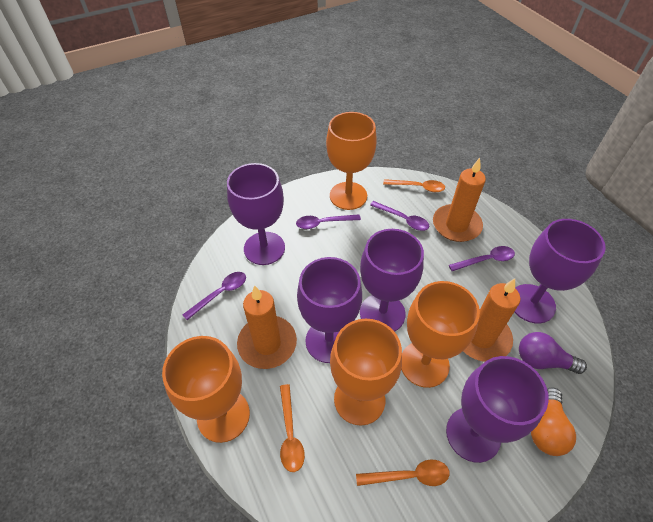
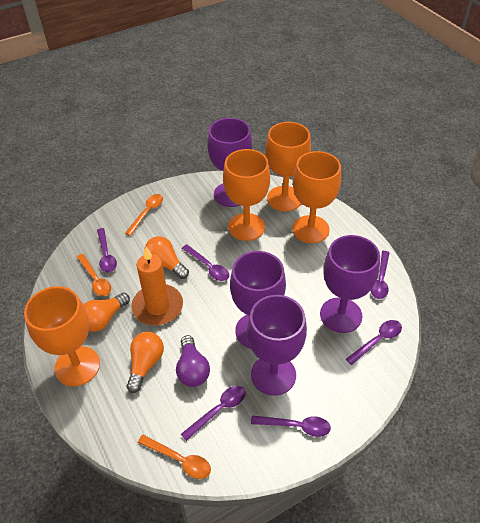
orange candle: 3 -> 1
orange light bulb: 1 -> 3
purple goblet: 5 -> 4
purple spoon: 4 -> 6

